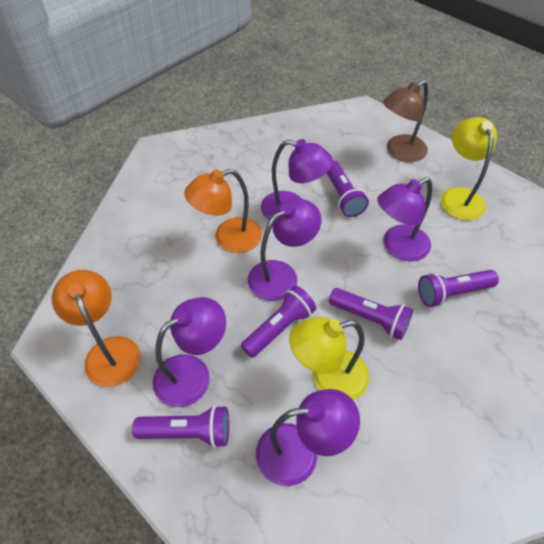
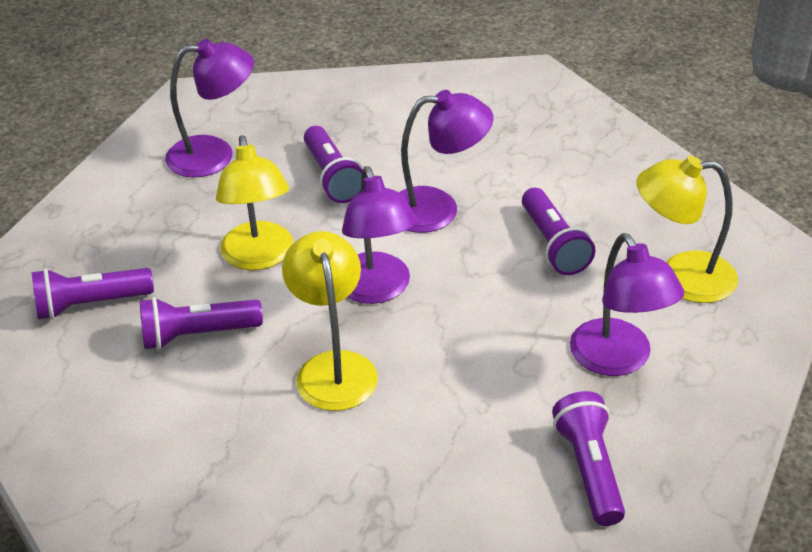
brown lamp: 1 -> 0
orange lamp: 2 -> 0
purple lamp: 5 -> 4
yellow lamp: 2 -> 3

